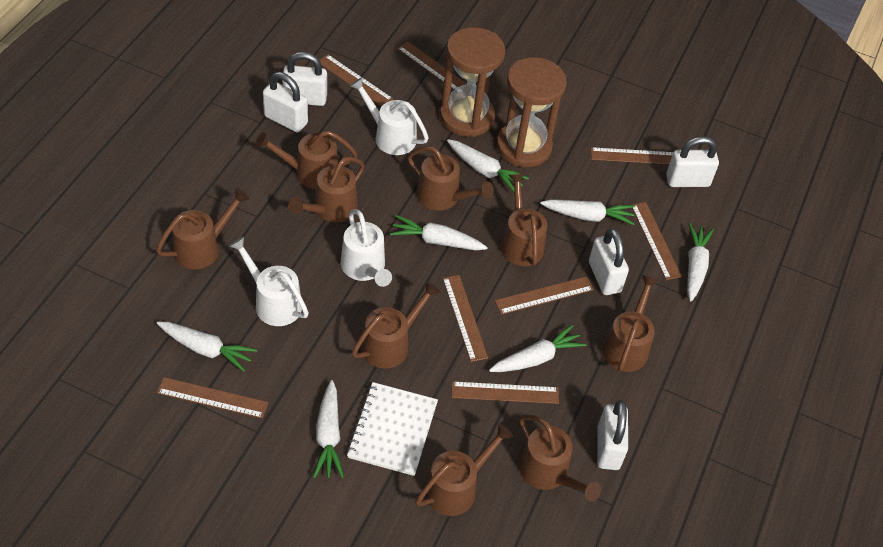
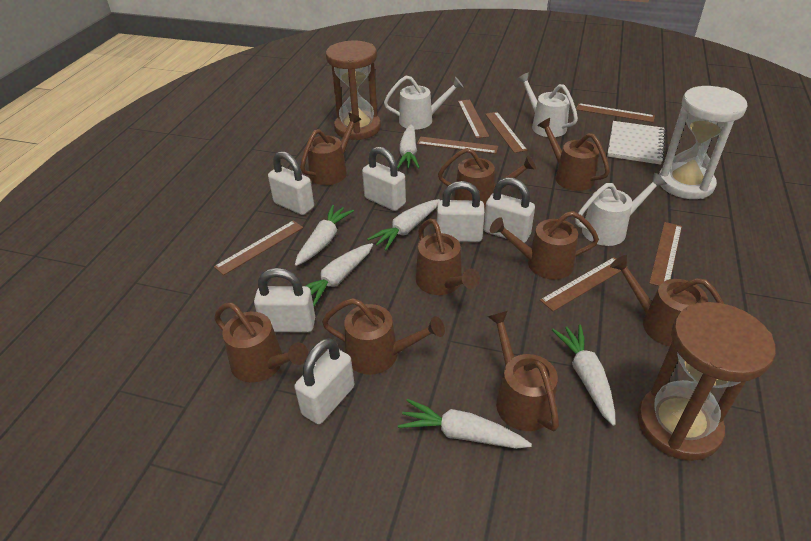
brown ruler: 8 -> 7
white carrot: 7 -> 6
white hourglass: 0 -> 1
white padlock: 5 -> 6

